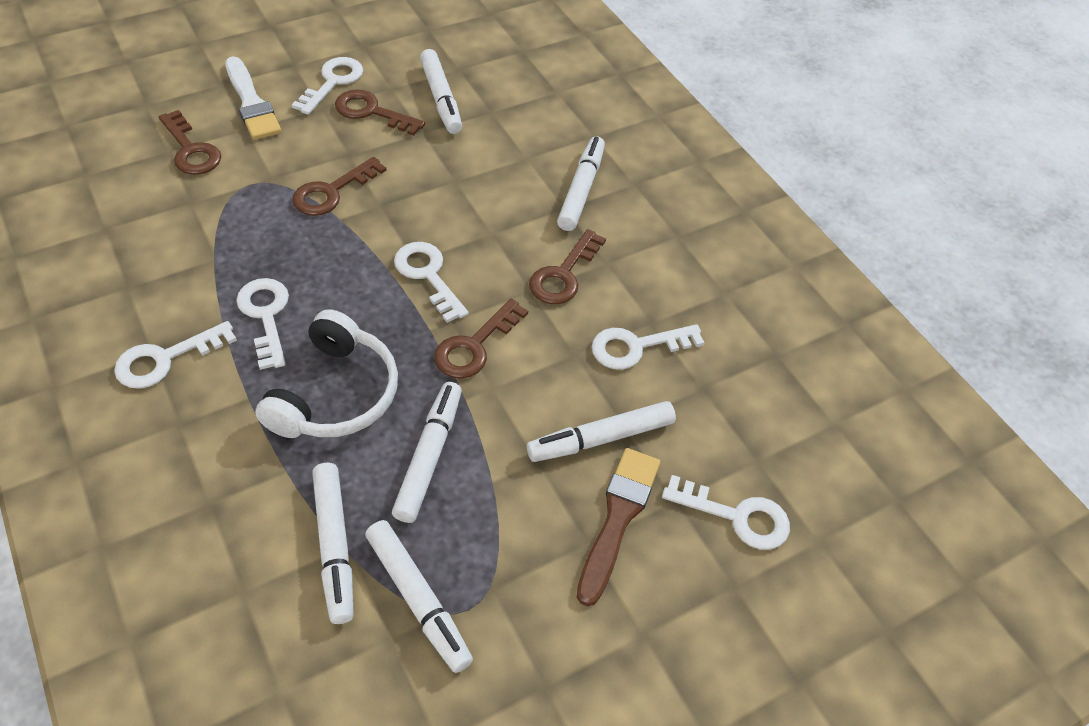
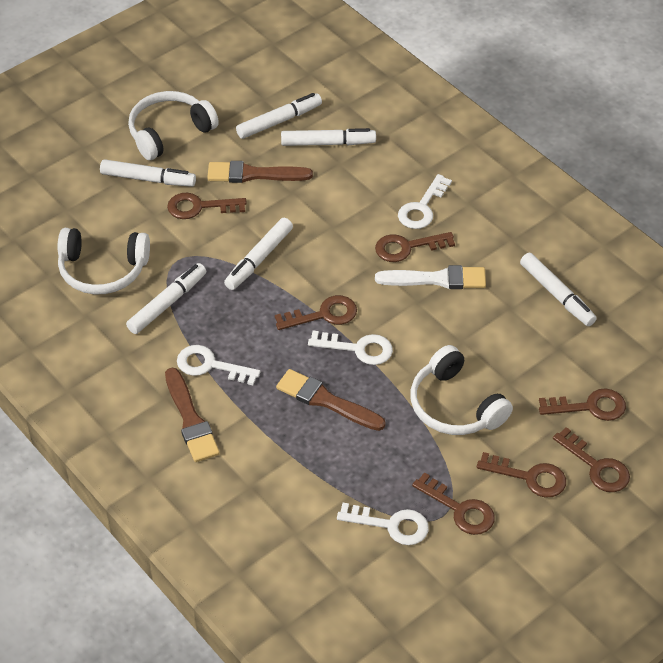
brown brush: 1 -> 3
brown key: 5 -> 7
white headphones: 1 -> 3
white key: 6 -> 4

